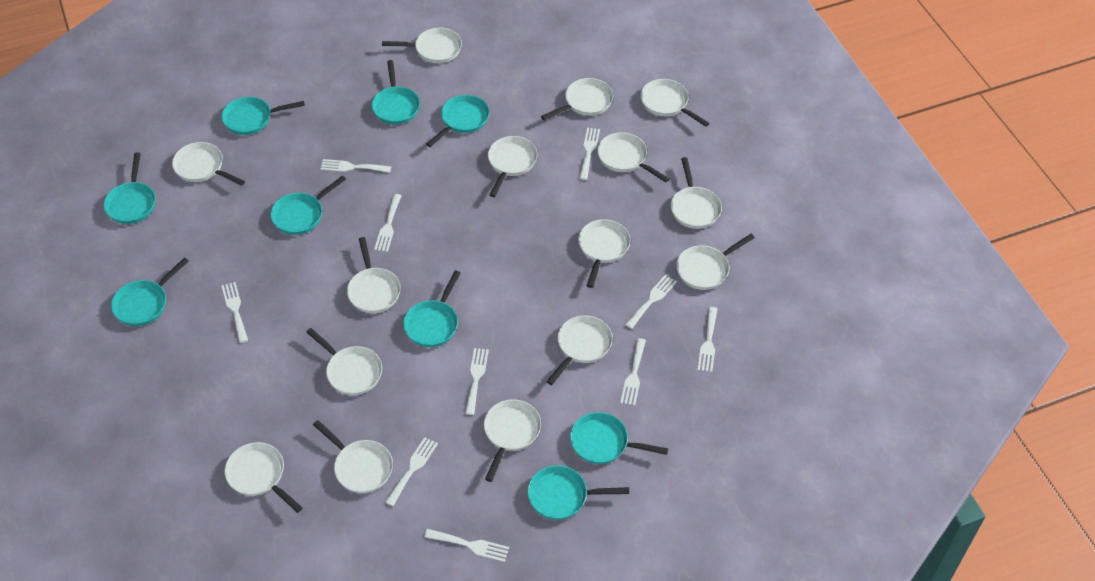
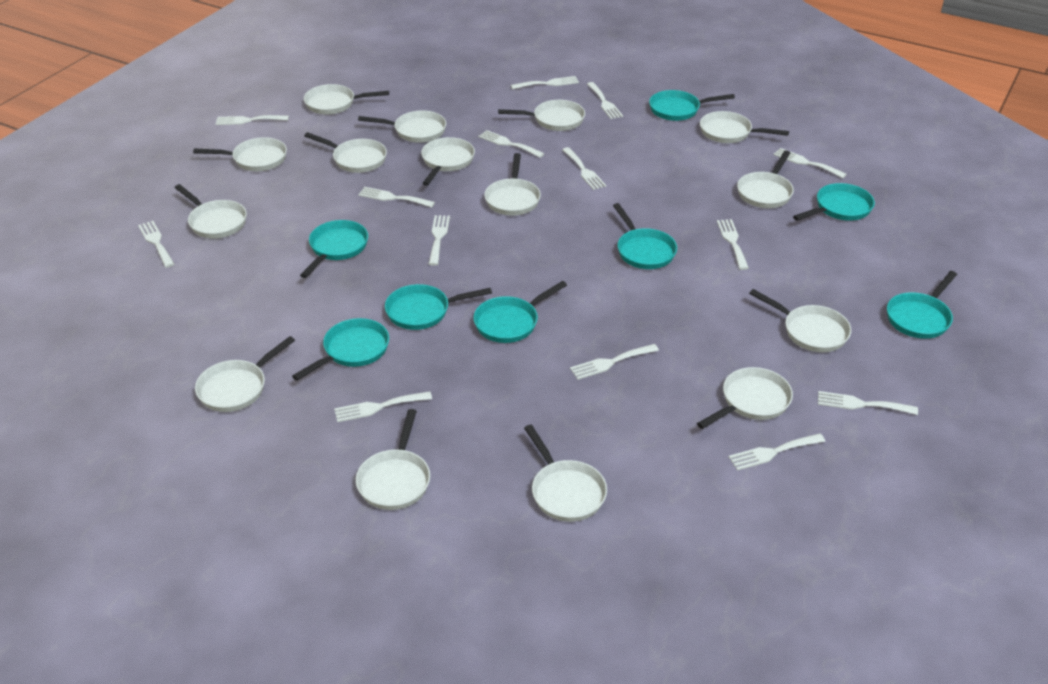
turquoise pan: 9 -> 8
white fork: 10 -> 14

